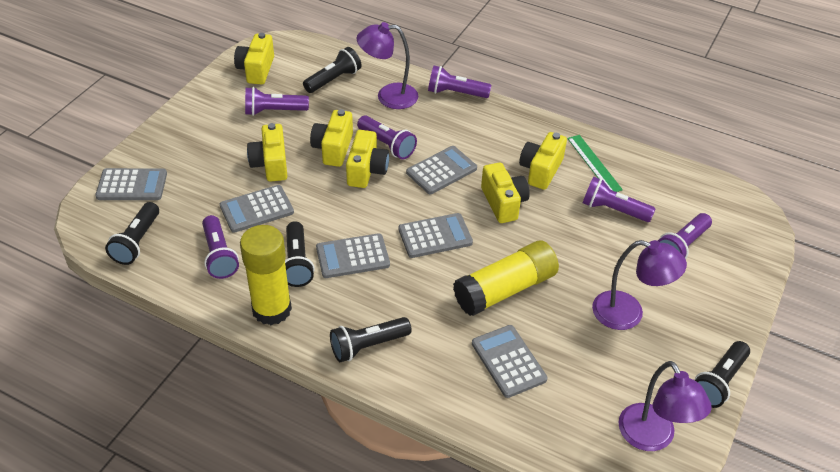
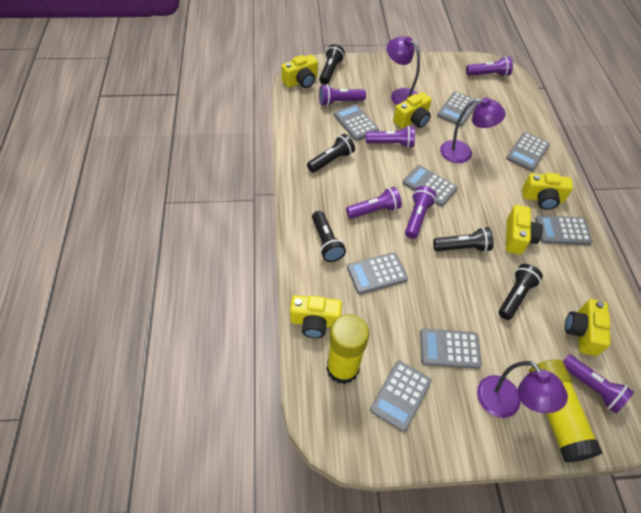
green ruler: 1 -> 0
grey calculator: 6 -> 8

